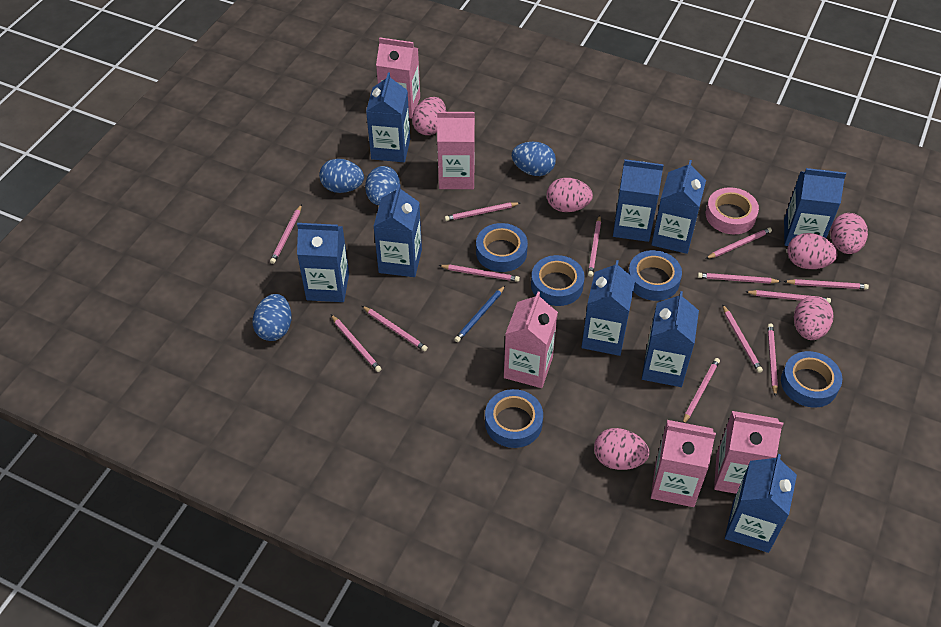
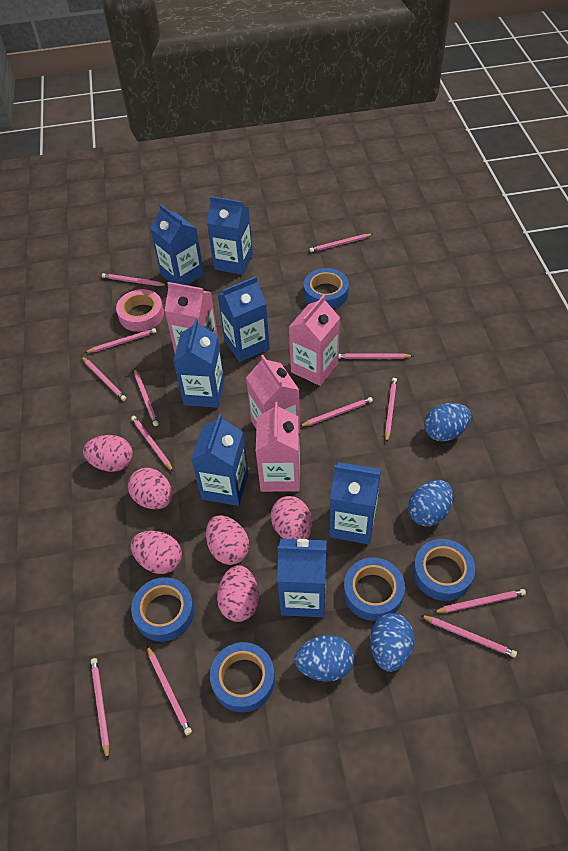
blue carton: 9 -> 7
blue pencil: 1 -> 0
pink carton: 5 -> 4

